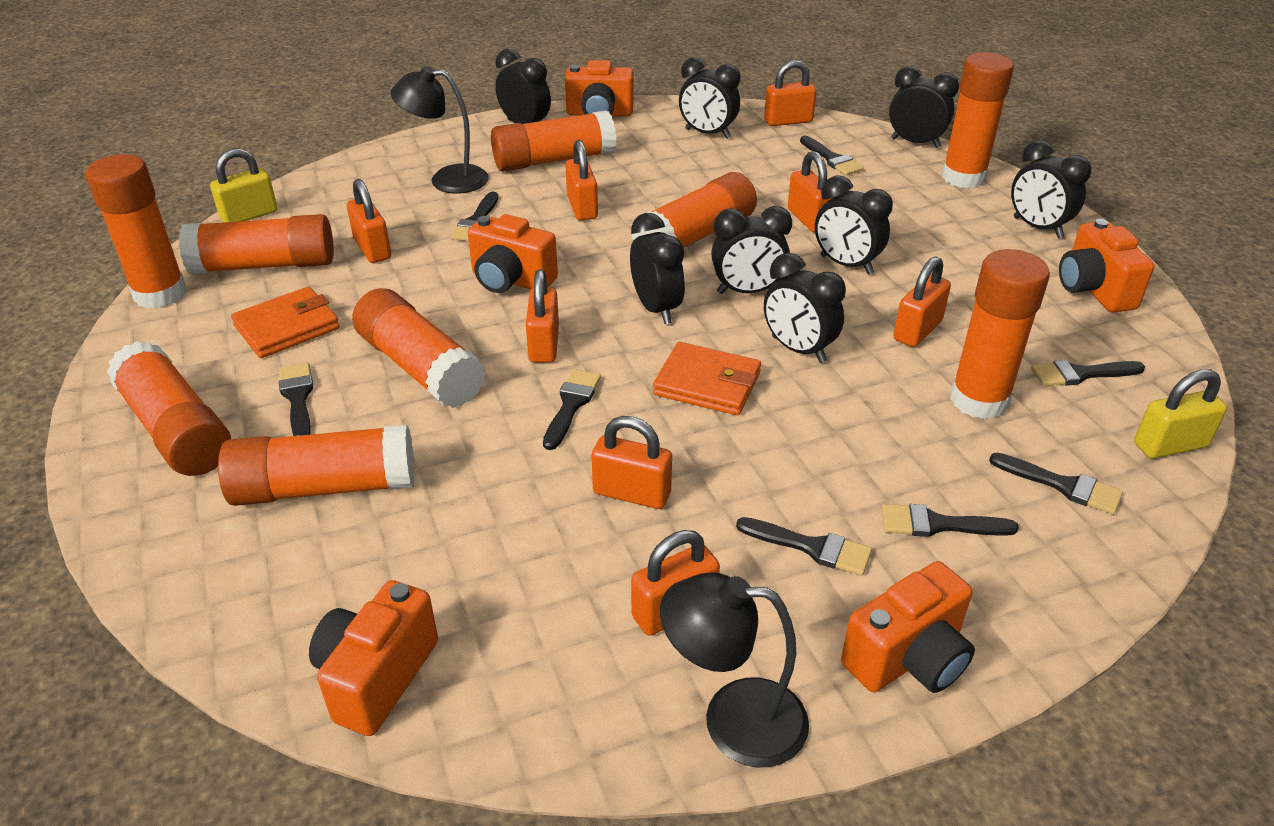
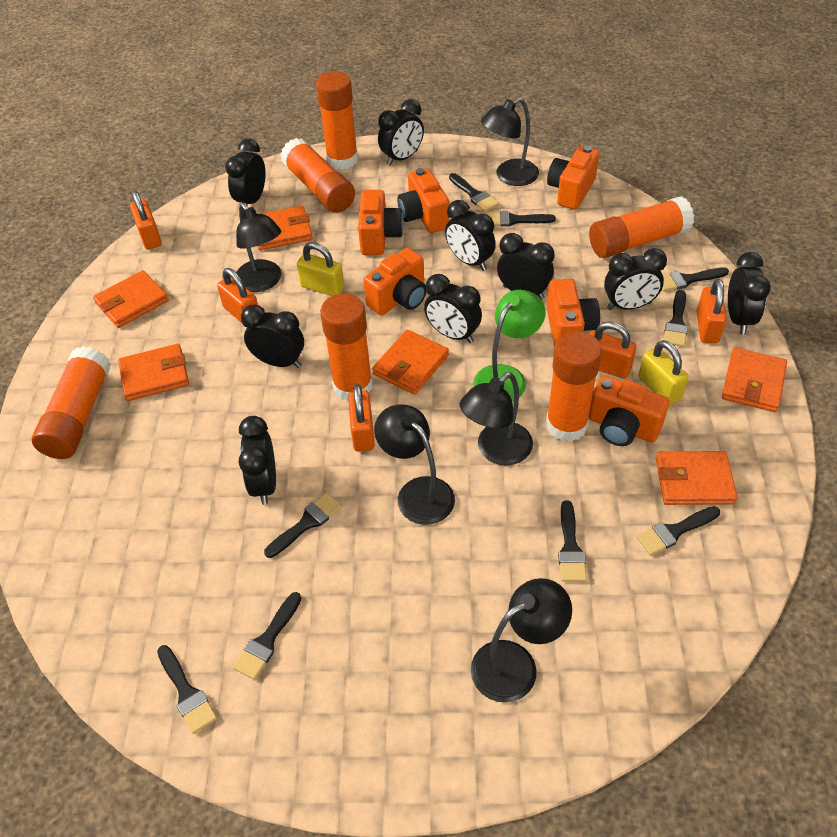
black brush: 8 -> 9
black clock: 8 -> 9
black lamp: 2 -> 5
green lamp: 0 -> 1
orange camera: 5 -> 6
orange glue stick: 9 -> 6
orange padlock: 8 -> 5
orange wallet: 2 -> 6

